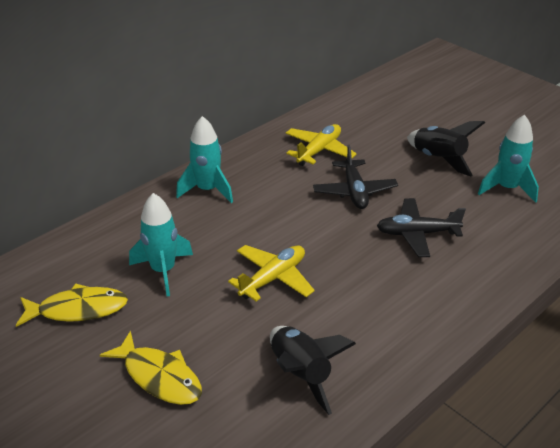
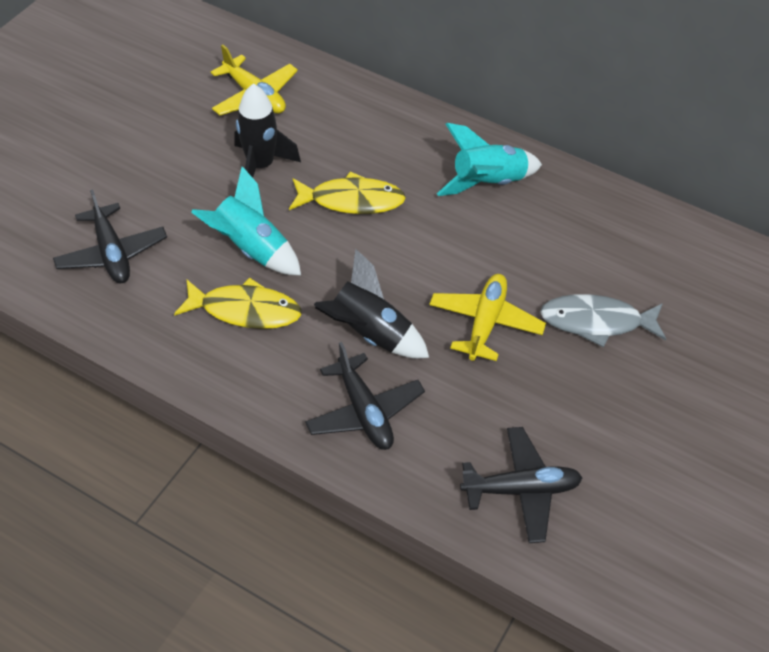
black plane: 2 -> 3
grey fish: 0 -> 1
turquoise rocket: 3 -> 2

